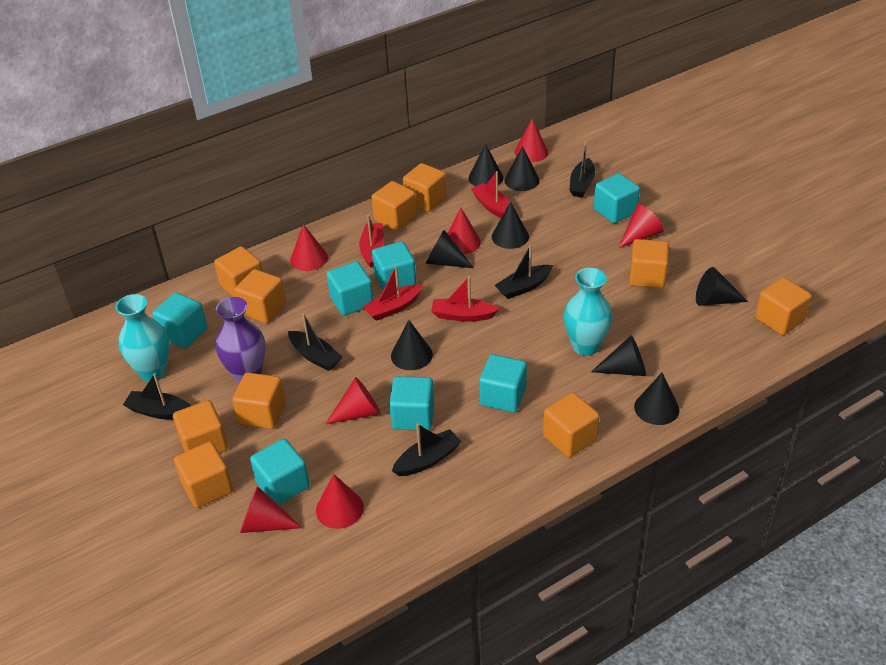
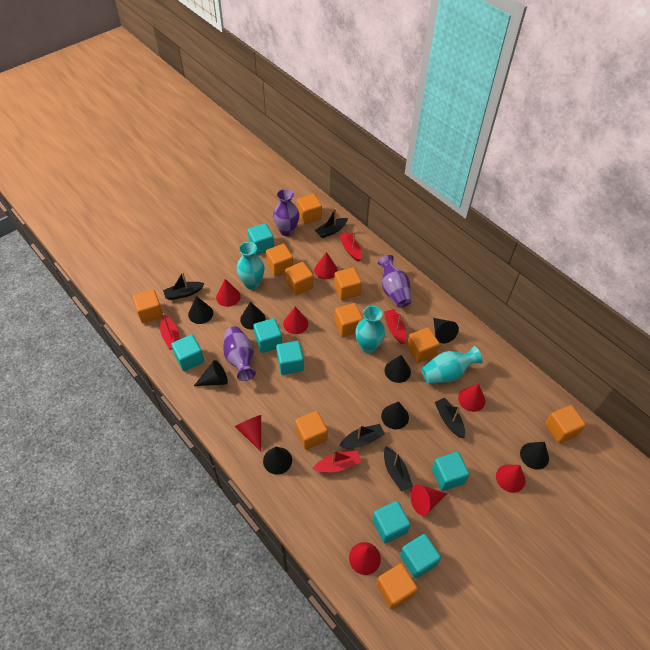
purple vase: 1 -> 3
red cone: 7 -> 8
turquoise vase: 2 -> 3

